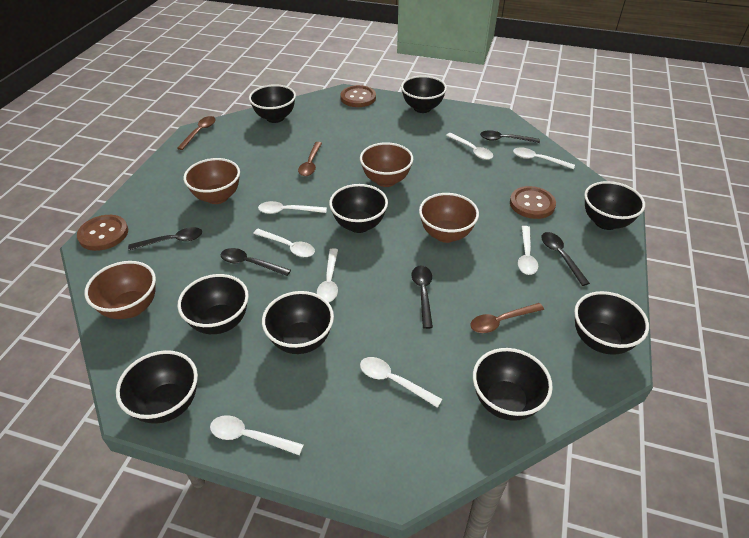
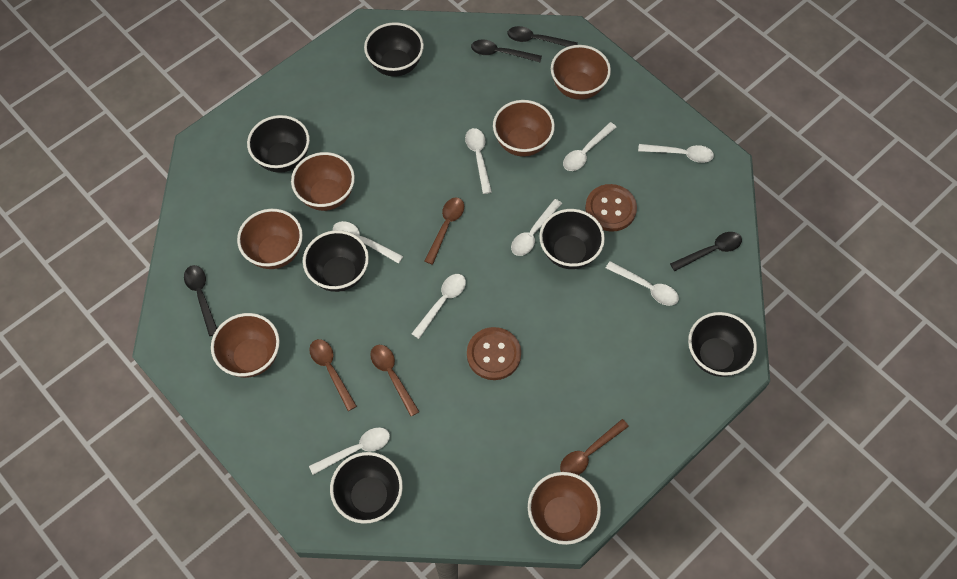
black bowl: 9 -> 6
black spoon: 5 -> 4
brown bowl: 4 -> 6
brown button: 3 -> 2
brown spoon: 3 -> 4

